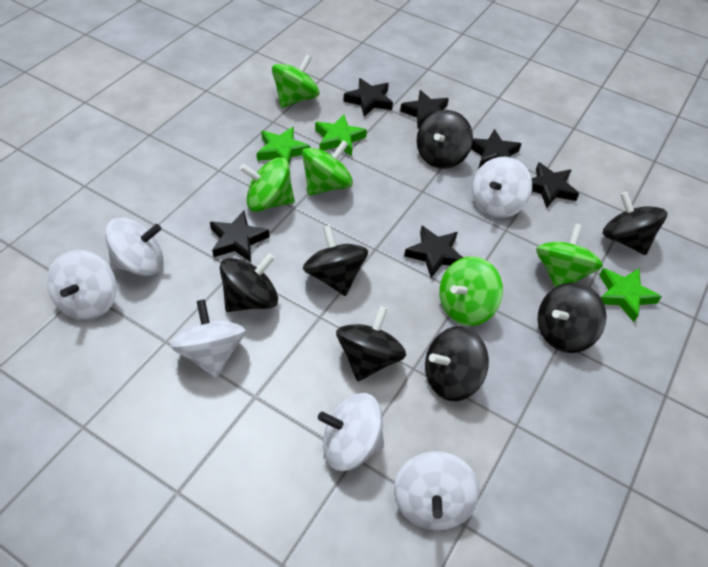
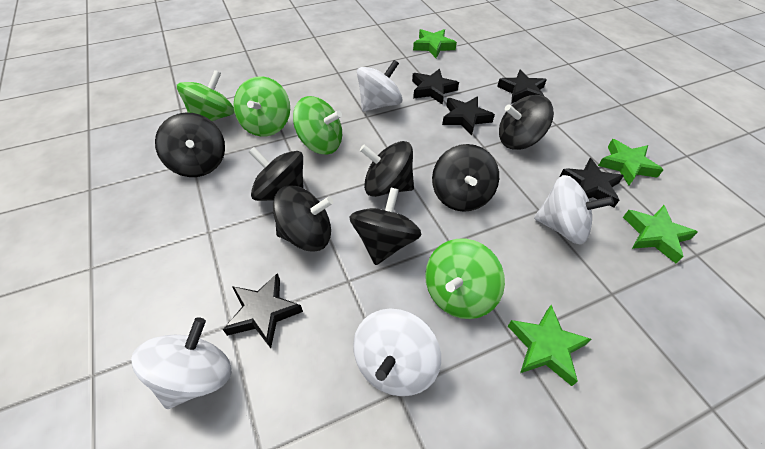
black star: 6 -> 5
green spinning top: 5 -> 4
green star: 3 -> 4
white spinning top: 6 -> 4

